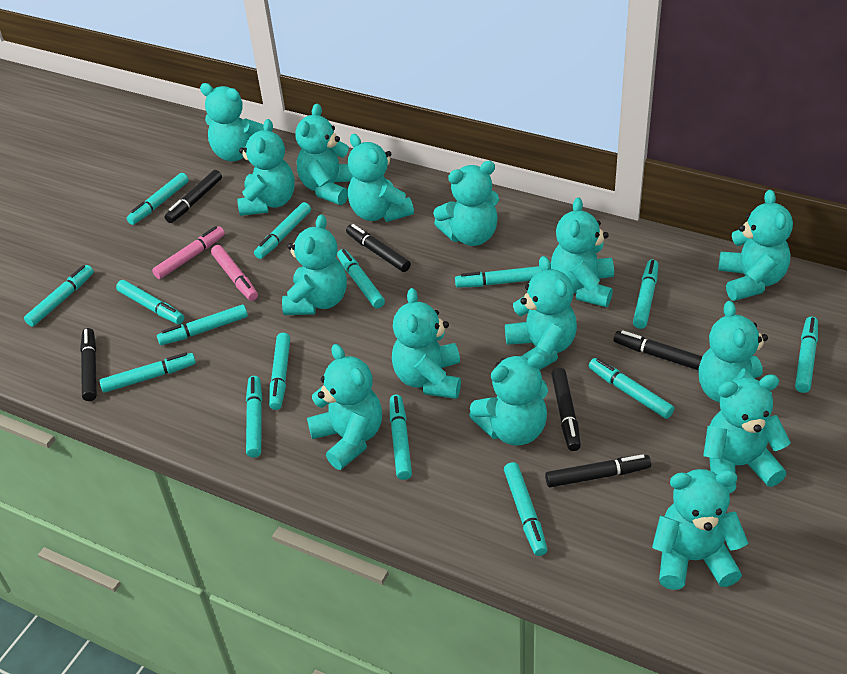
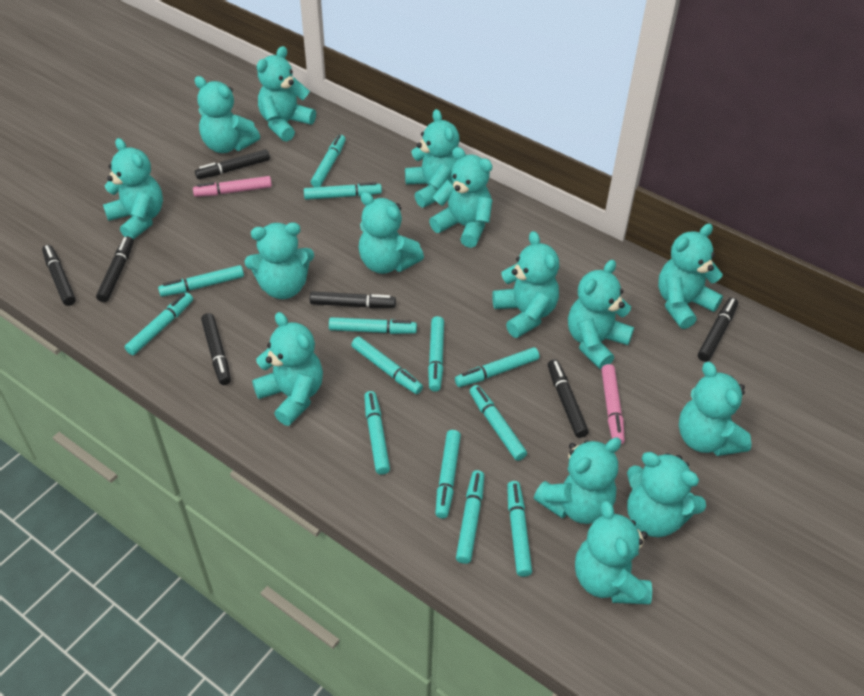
black marker: 6 -> 7
turquoise marker: 15 -> 13

